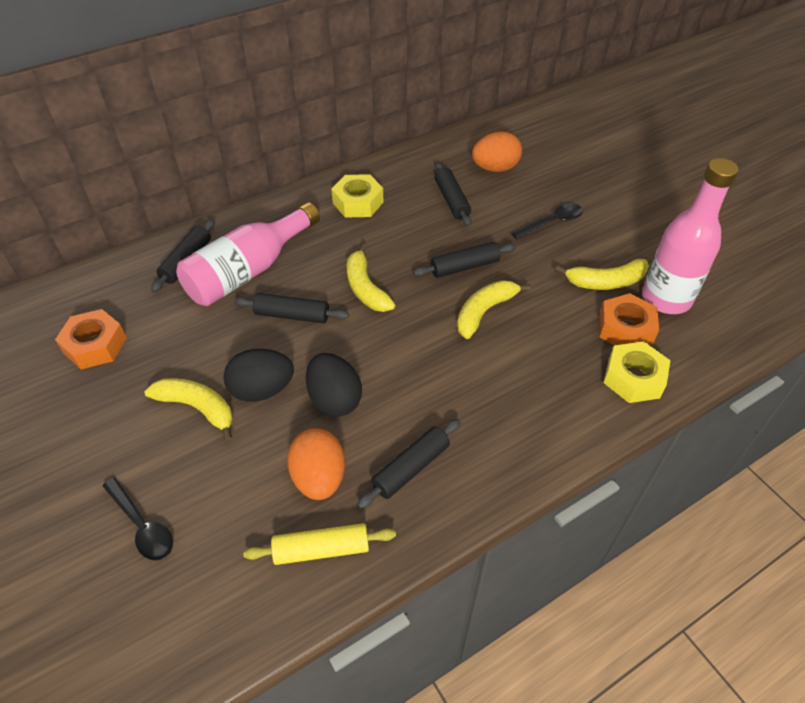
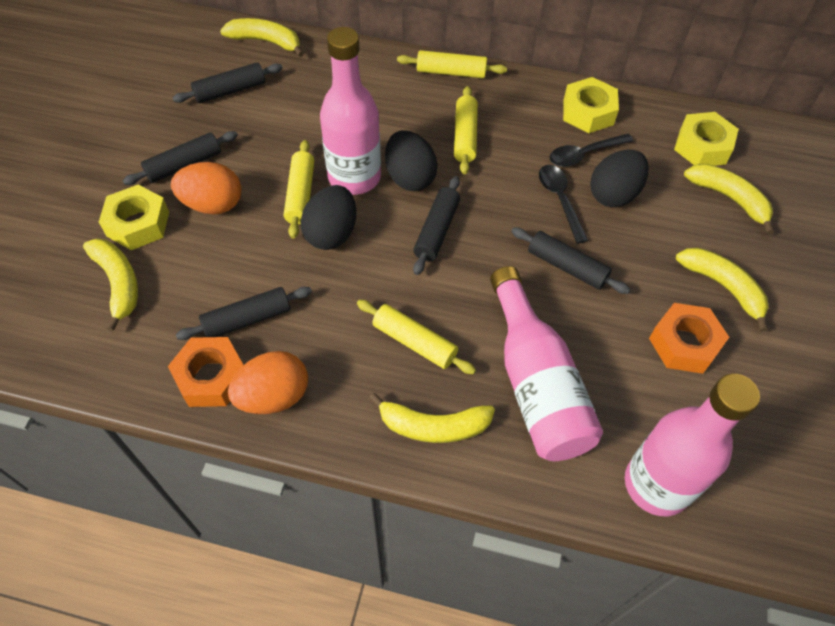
black egg: 2 -> 3
pink bottle: 2 -> 3
yellow banana: 4 -> 5
yellow nut: 2 -> 3
yellow rolling pin: 1 -> 4

